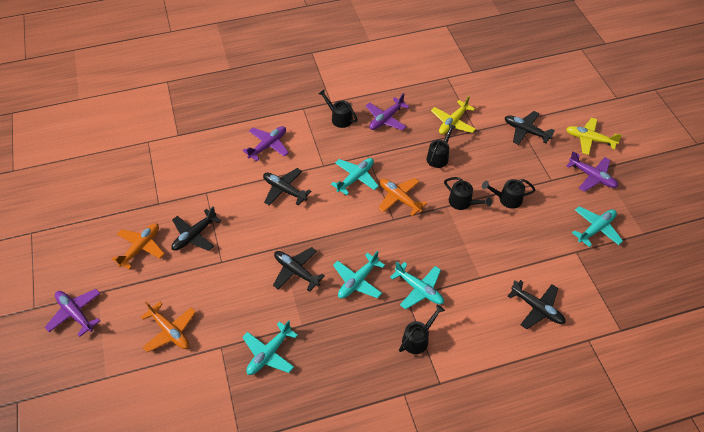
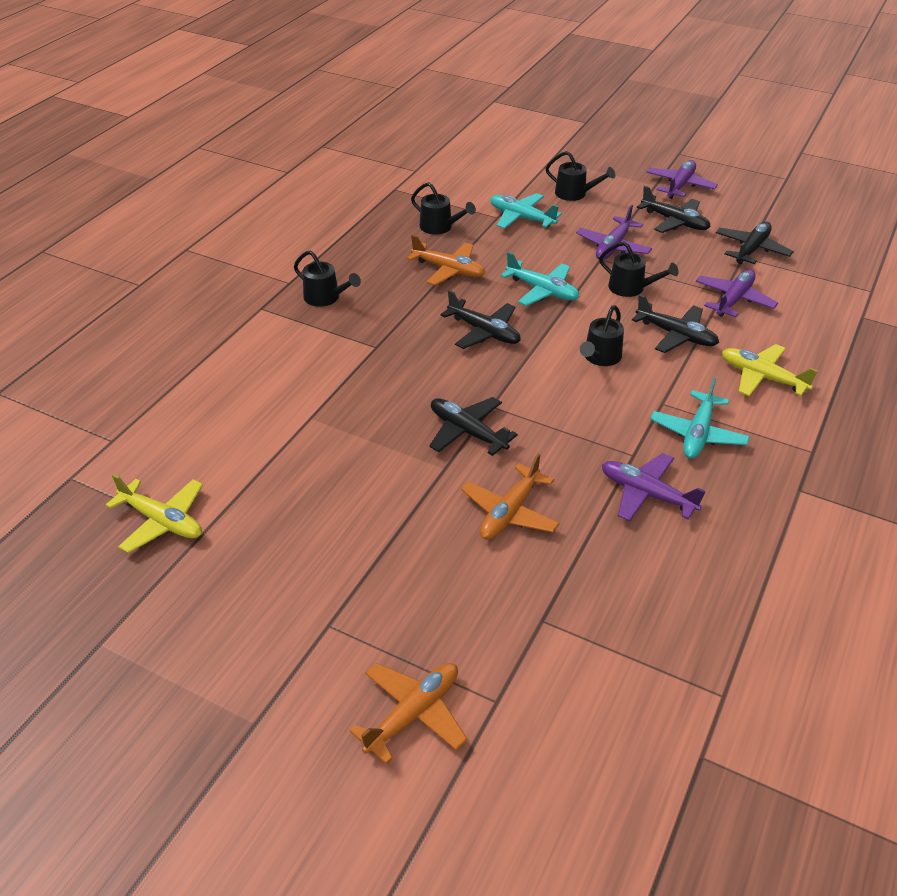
turquoise plane: 5 -> 3

